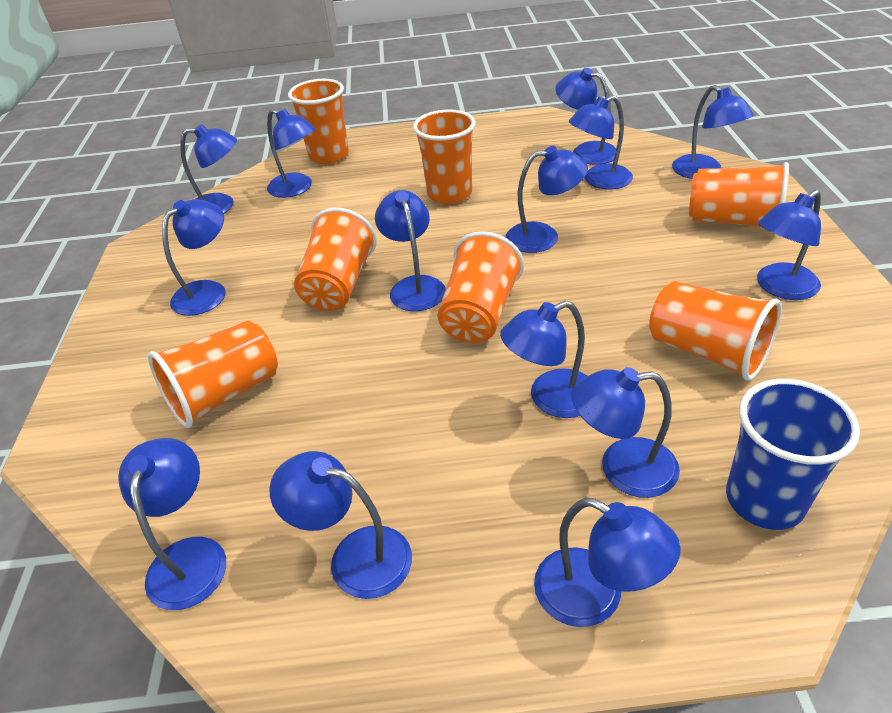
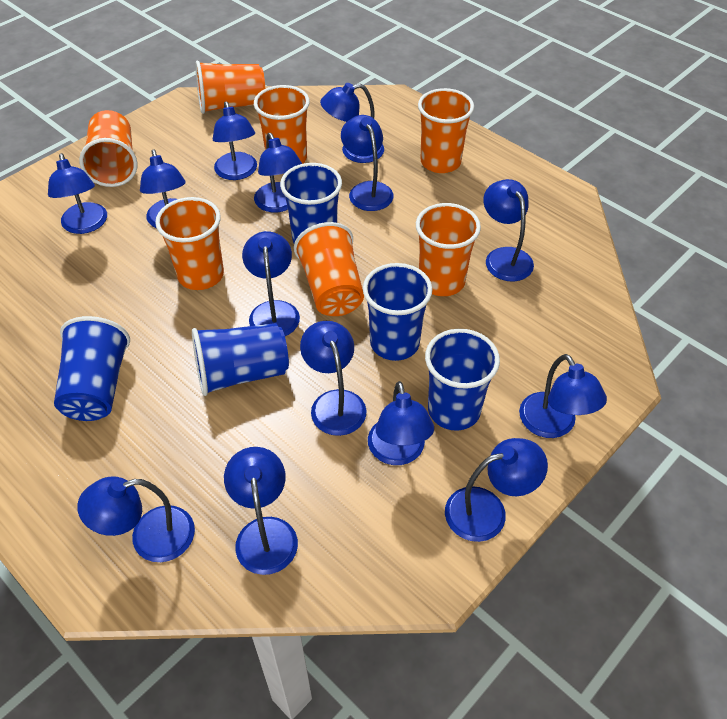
blue cup: 1 -> 5

